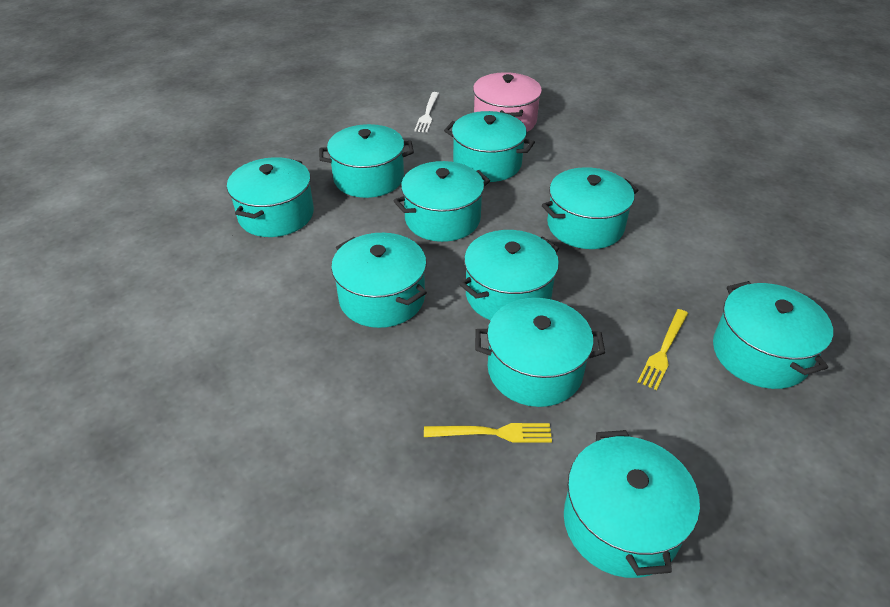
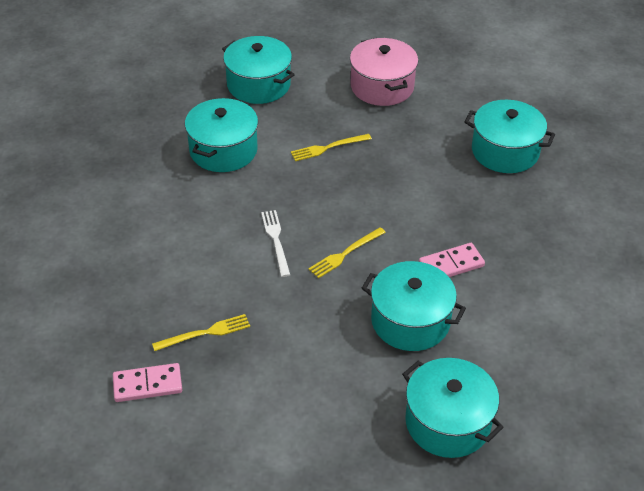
pink domino: 0 -> 2
turquoise pot: 10 -> 5
yellow fork: 2 -> 3

